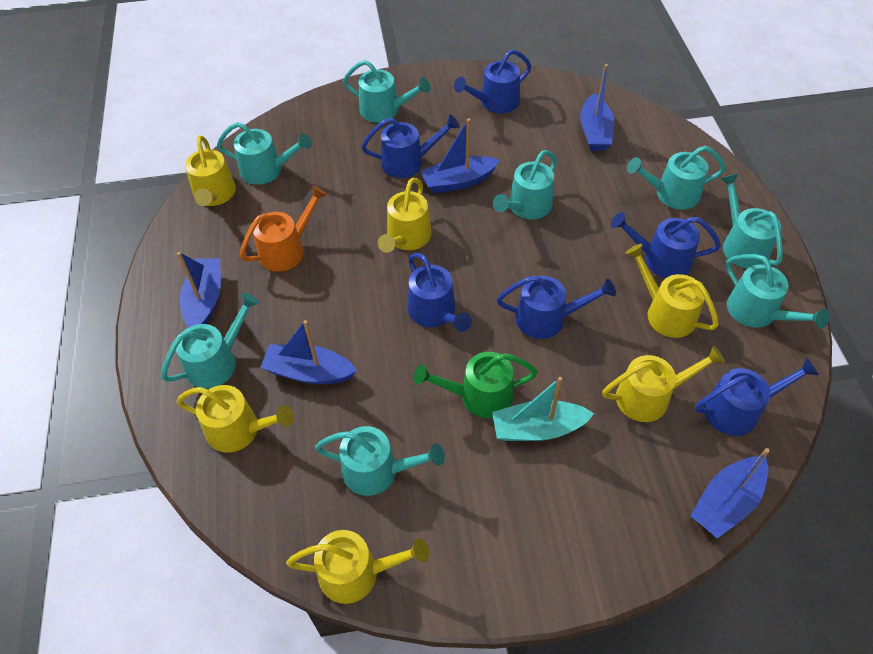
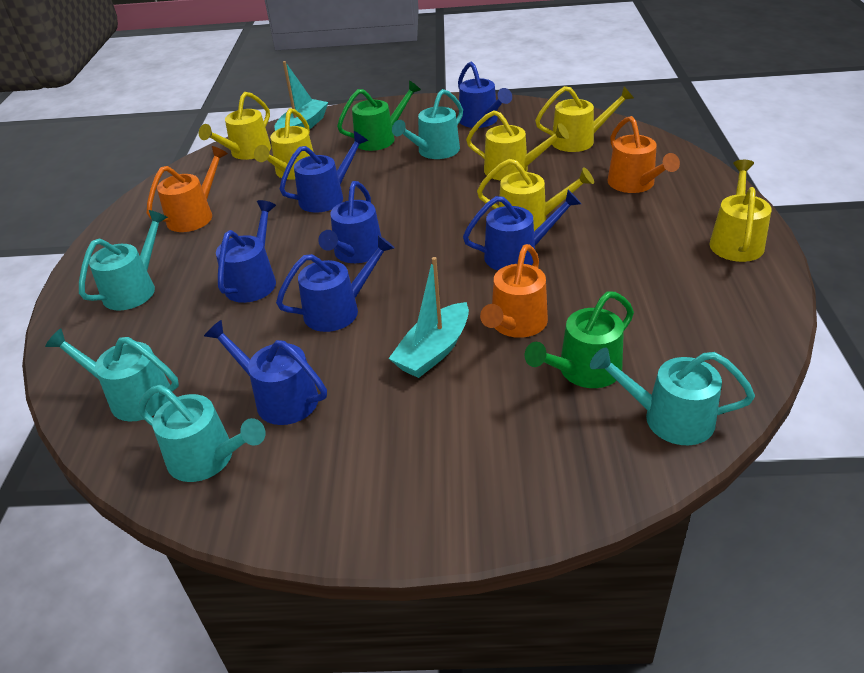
blue boat: 5 -> 0
blue watering can: 6 -> 7
green watering can: 1 -> 2
orange watering can: 1 -> 3
turquoise boat: 1 -> 2
turquoise watering can: 8 -> 5

